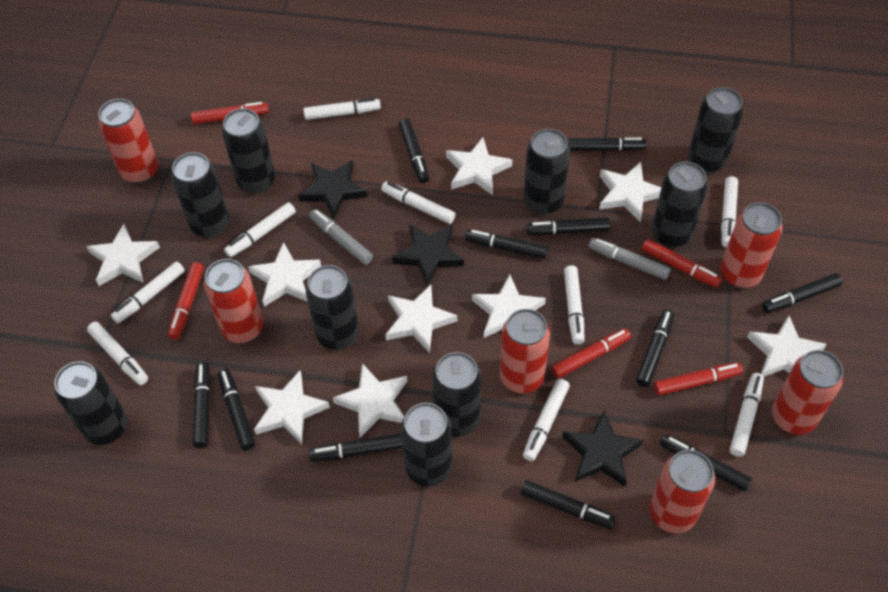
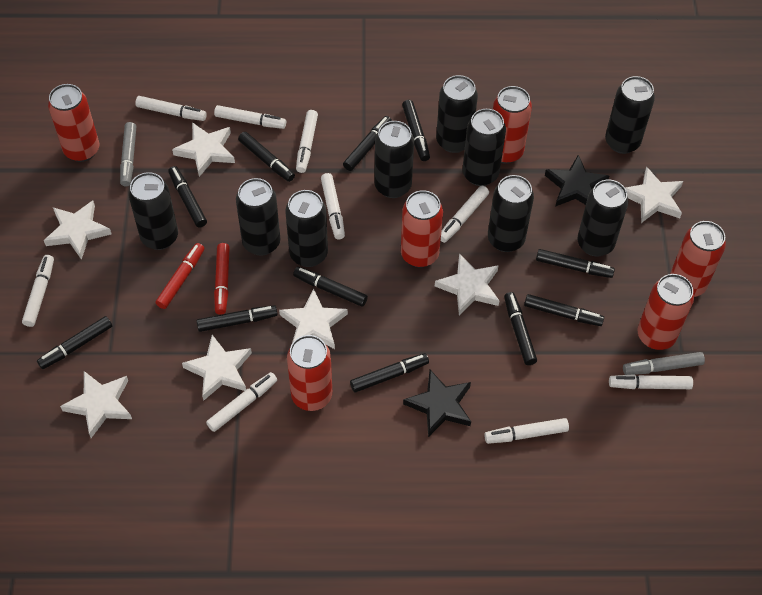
black star: 3 -> 2
red marker: 5 -> 2
white star: 9 -> 7

